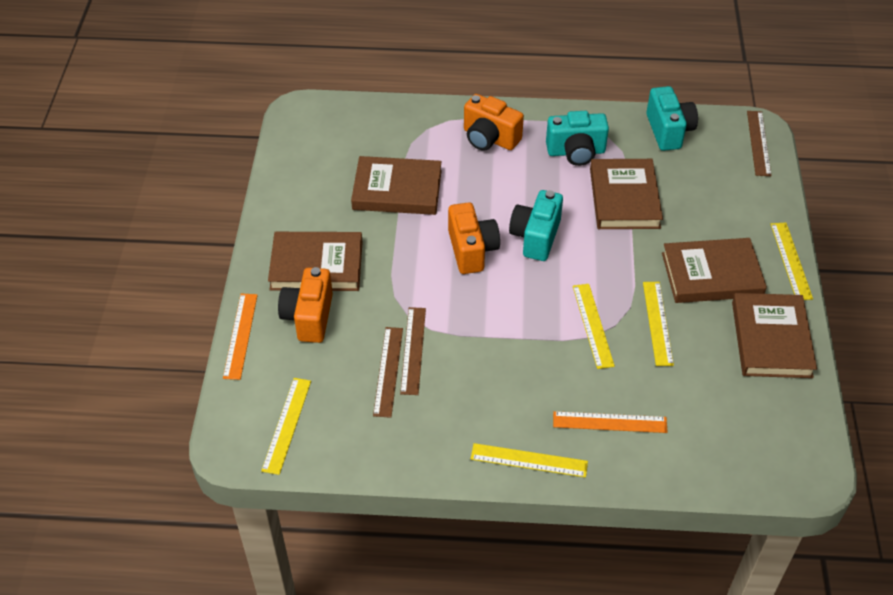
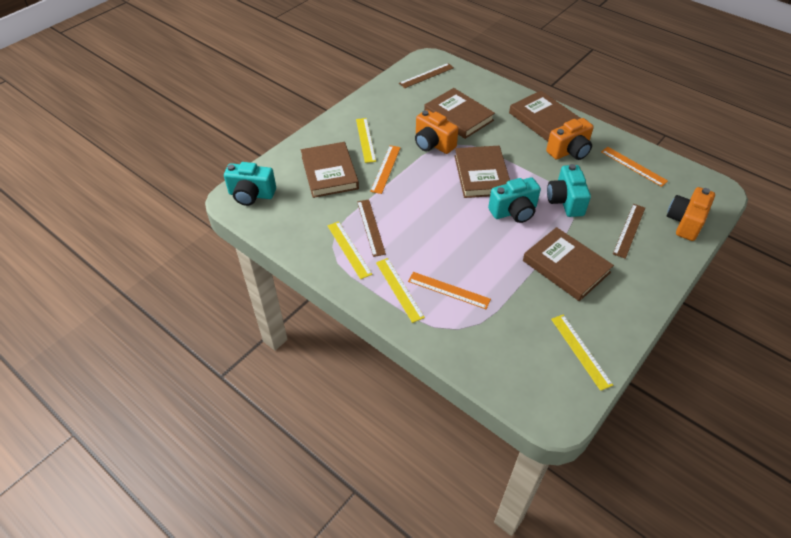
orange ruler: 2 -> 3
yellow ruler: 5 -> 4

